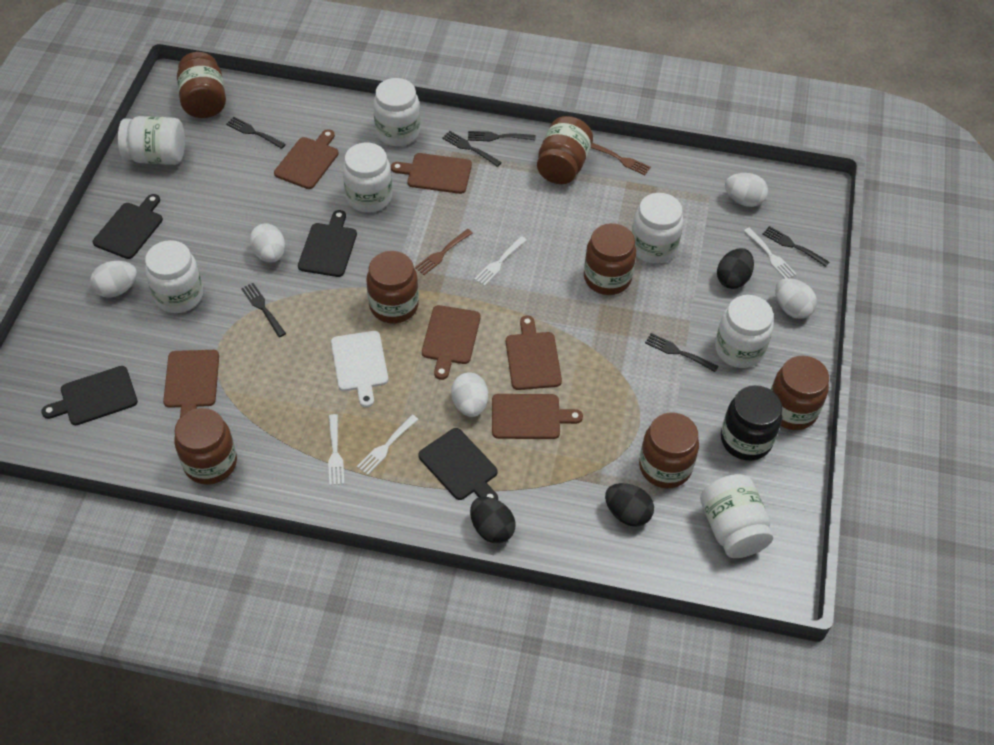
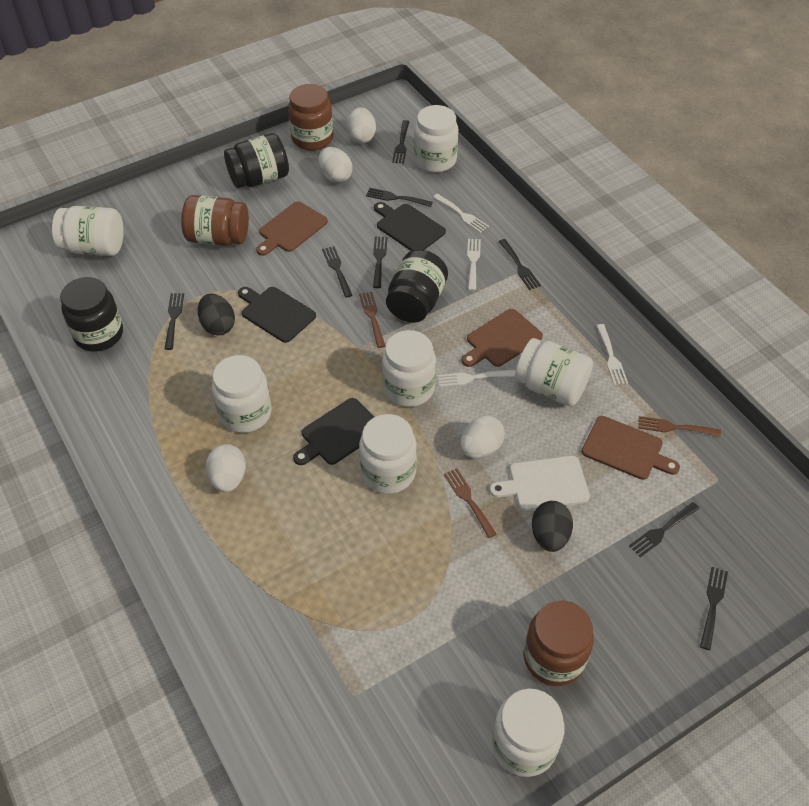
black cutting board: 4 -> 3
black egg: 3 -> 2
black fork: 6 -> 8
black jar: 1 -> 3
brown cutting board: 6 -> 3
brown fork: 2 -> 3
brown jar: 7 -> 3
white egg: 5 -> 4

